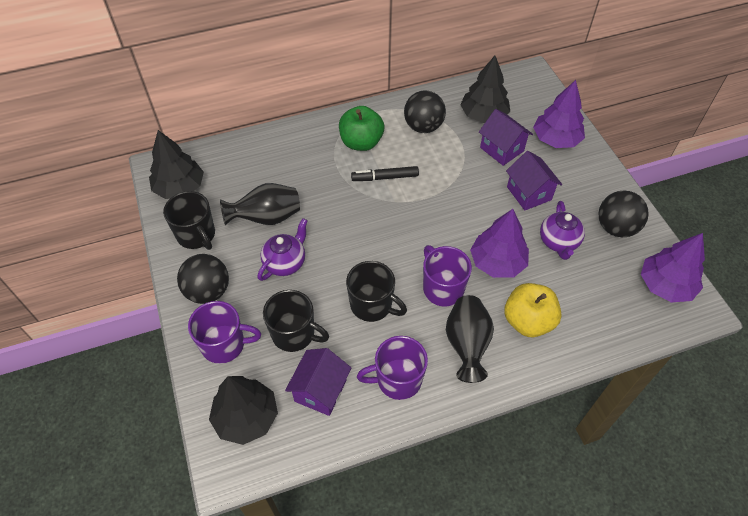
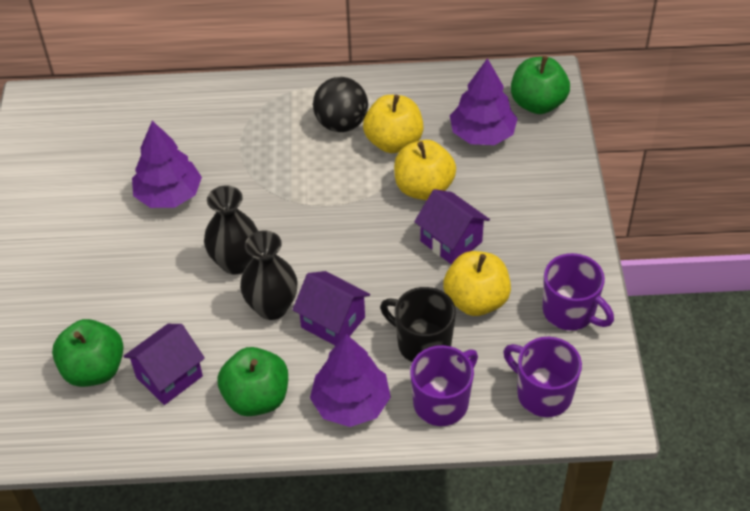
black ball: 3 -> 1
black marker: 1 -> 0
black mug: 3 -> 1
black tree: 3 -> 0
green apple: 1 -> 3
purple teapot: 2 -> 0
yellow apple: 1 -> 3

